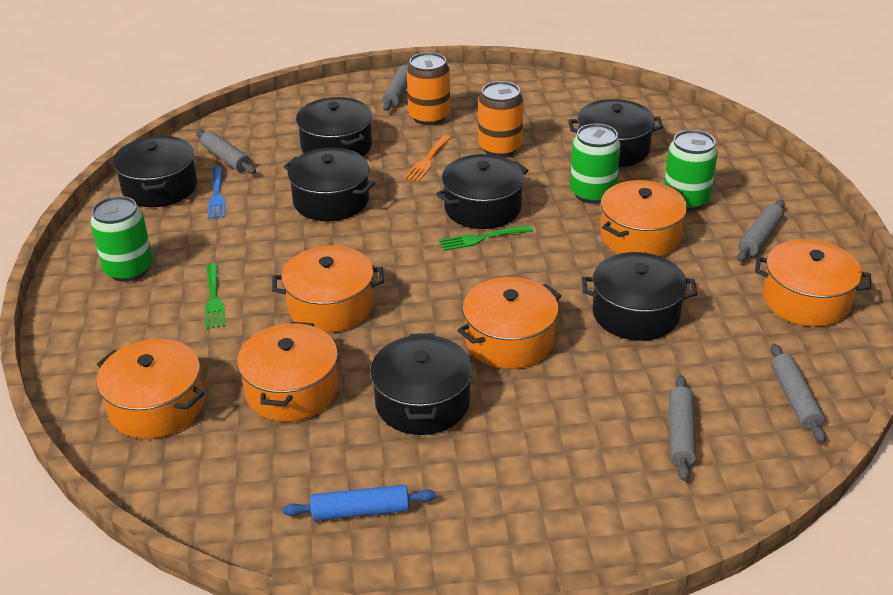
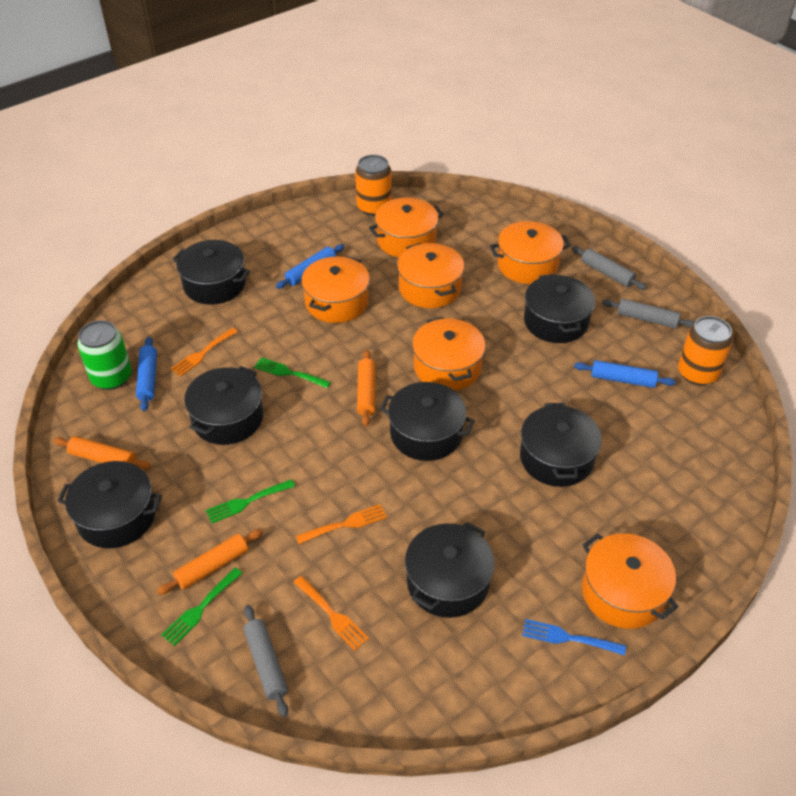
blue rolling pin: 1 -> 3
green can: 3 -> 1
green fork: 2 -> 3
grey rolling pin: 5 -> 3
orange fork: 1 -> 3
orange rolling pin: 0 -> 3

